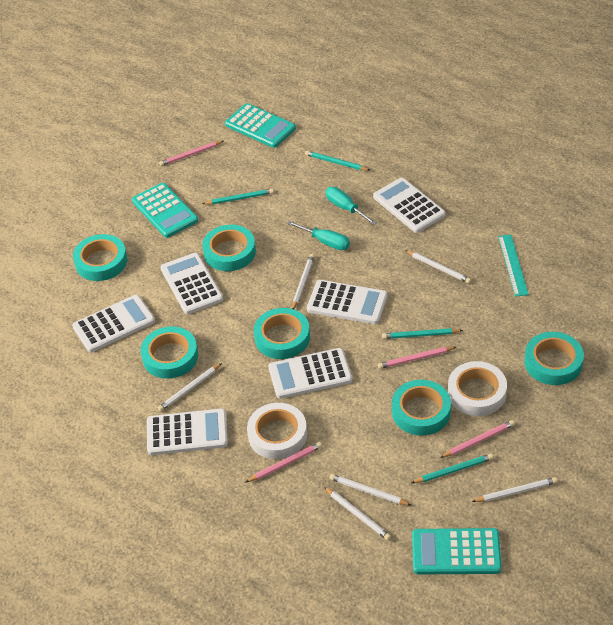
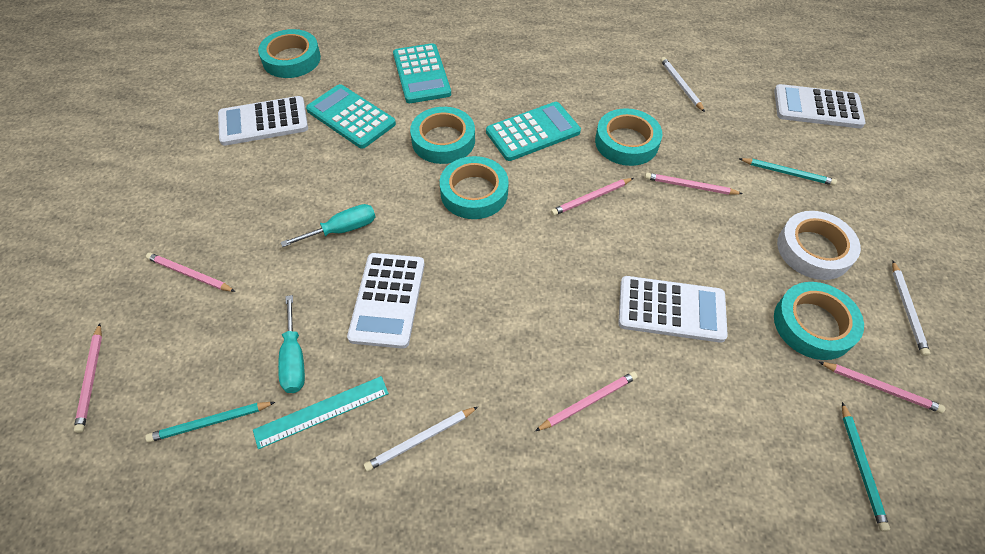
pink pencil: 4 -> 6
turquoise pencil: 4 -> 3
turquoise tape: 6 -> 5
white calculator: 6 -> 4
white pencil: 6 -> 3
white tape: 2 -> 1

